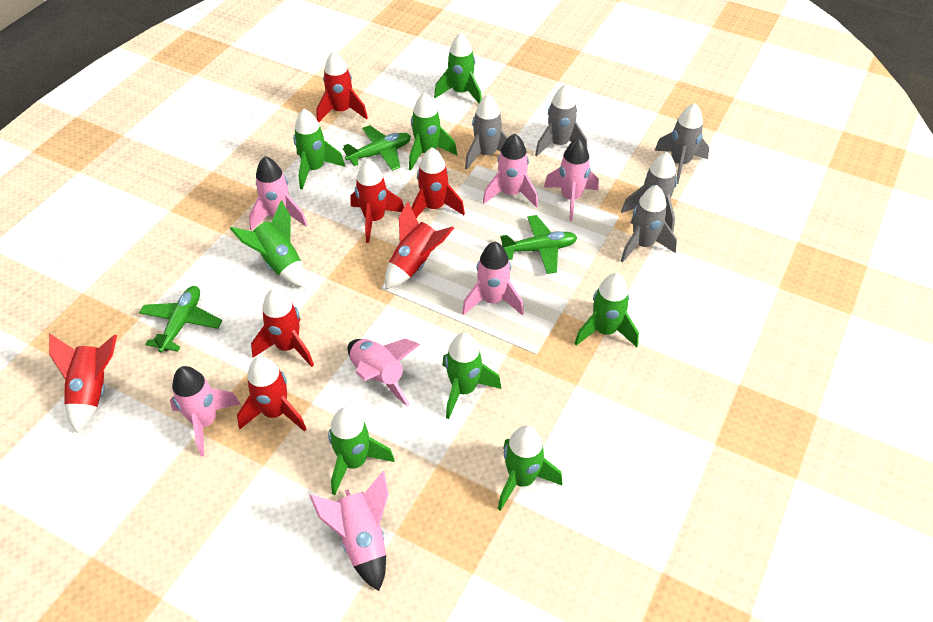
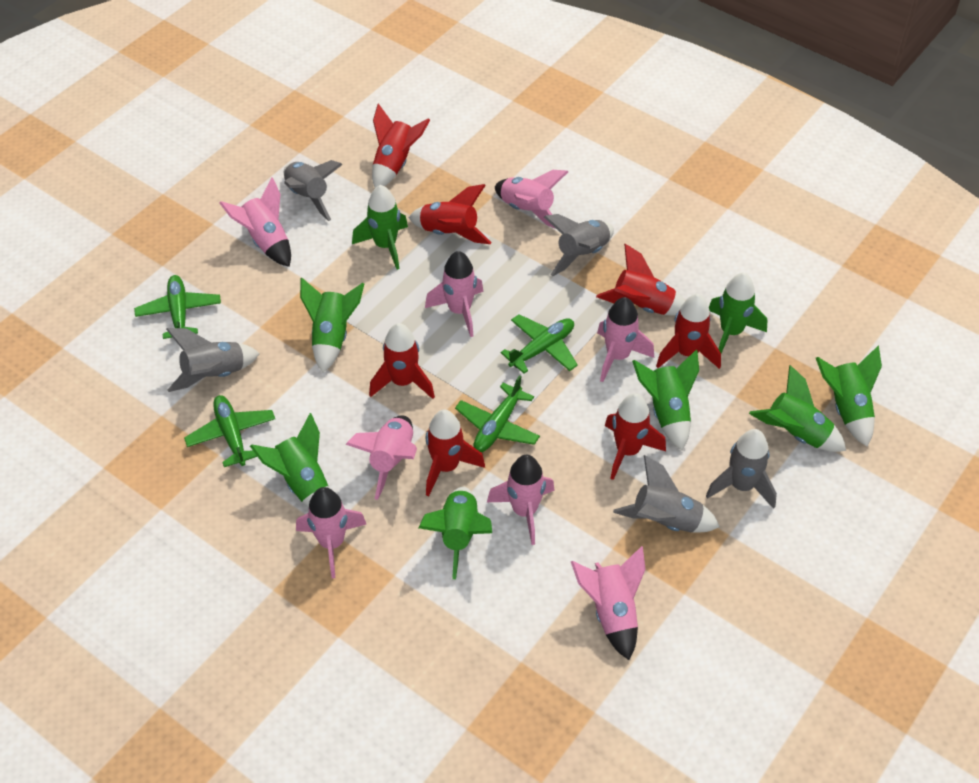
green plane: 3 -> 4
pink rocket: 7 -> 8

